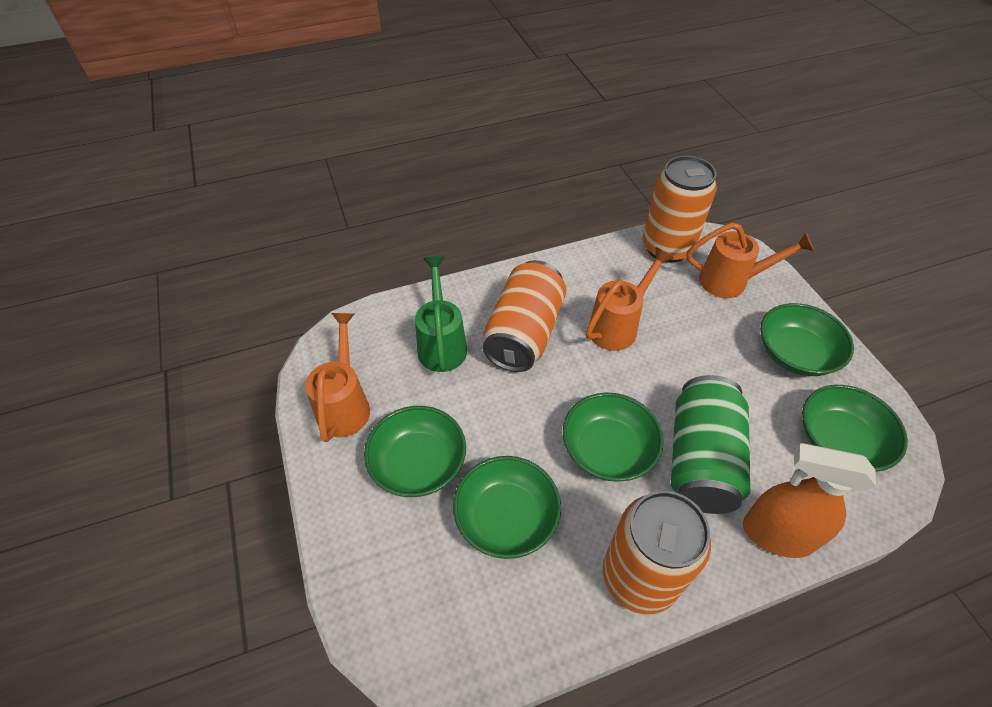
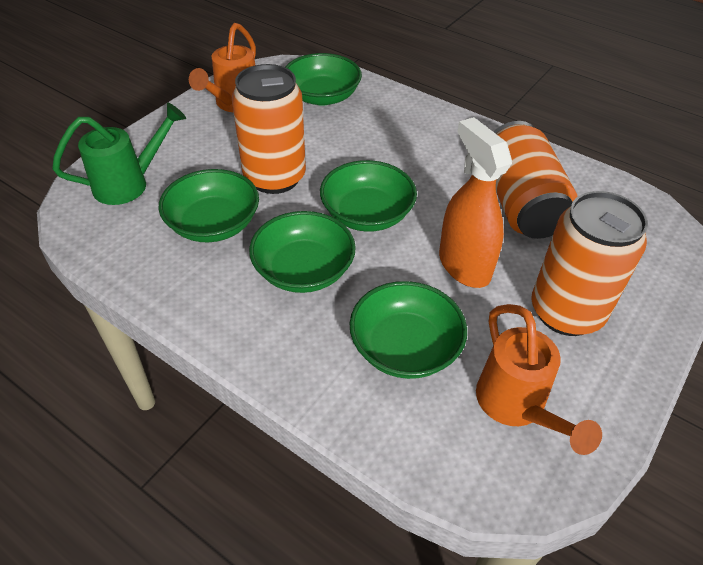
green can: 1 -> 0
orange watering can: 3 -> 2

